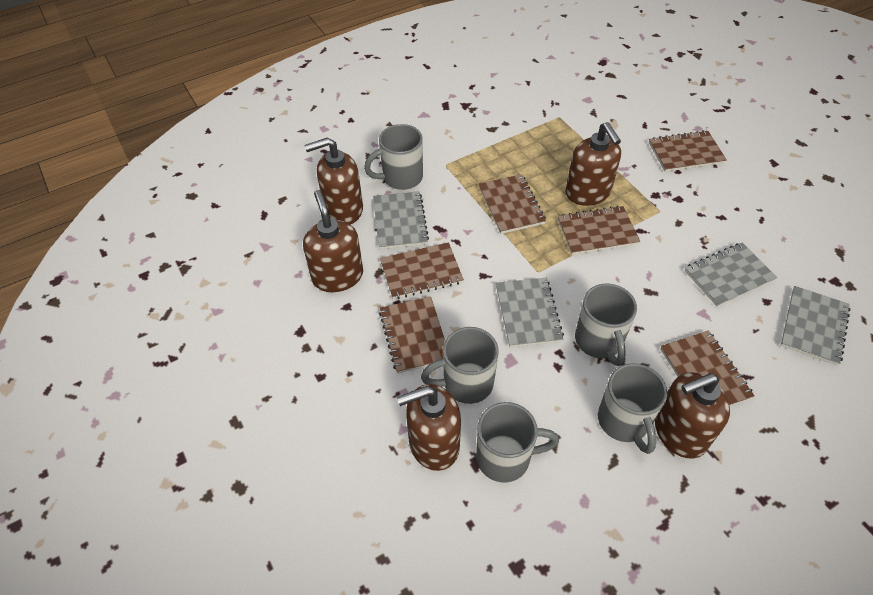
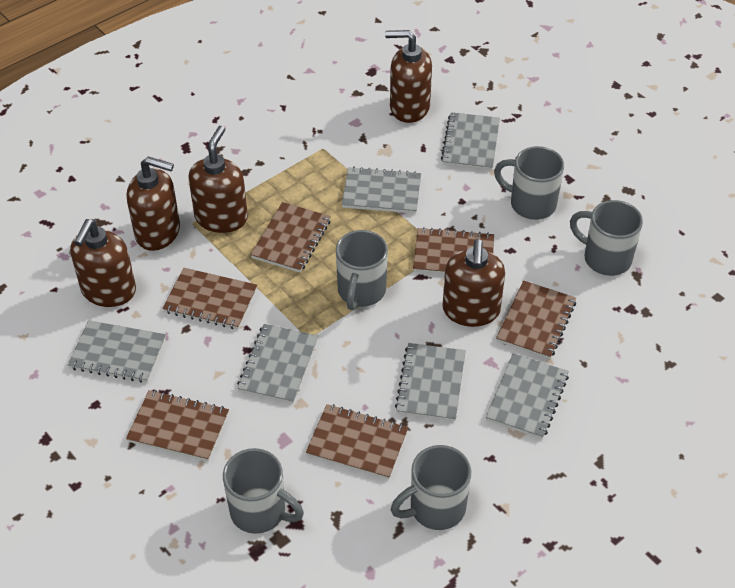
grey notebook: 4 -> 6

